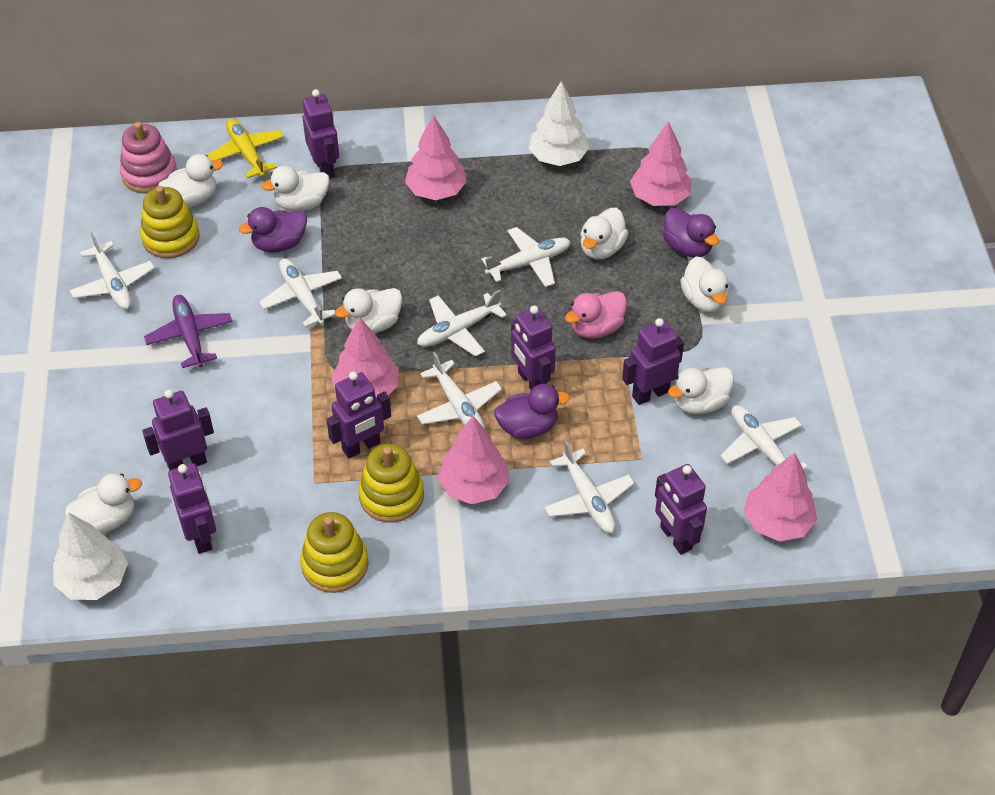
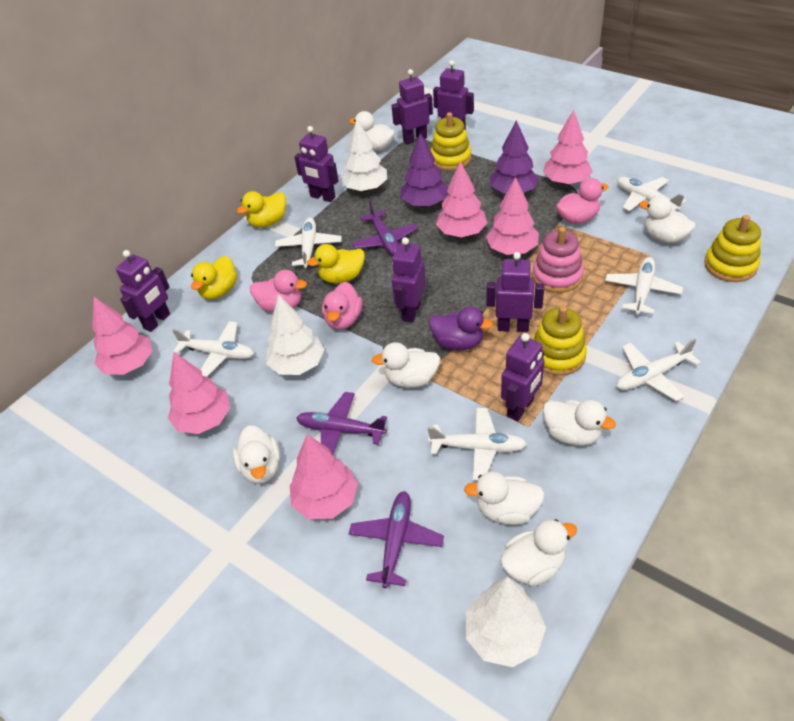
pink duck: 1 -> 3
pink tree: 5 -> 6
purple duck: 3 -> 1
purple plane: 1 -> 3
purple tree: 0 -> 2
white plane: 7 -> 6
white tree: 2 -> 3
yellow duck: 0 -> 3
yellow plane: 1 -> 0

